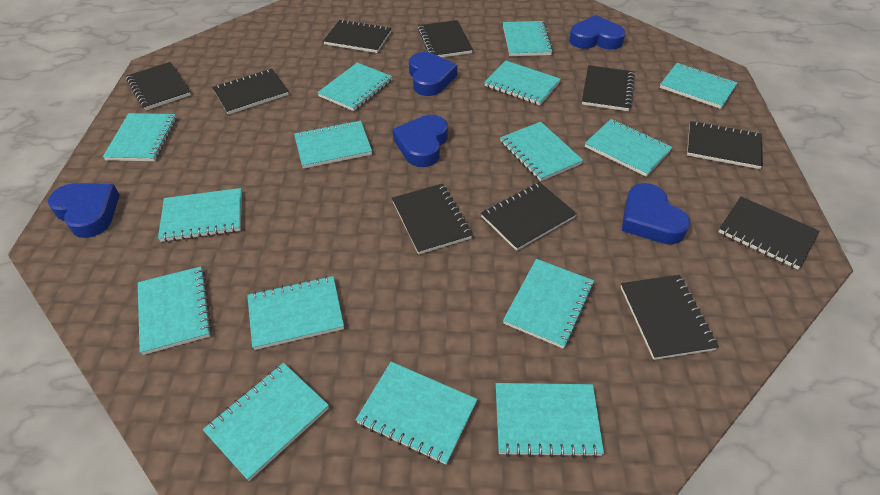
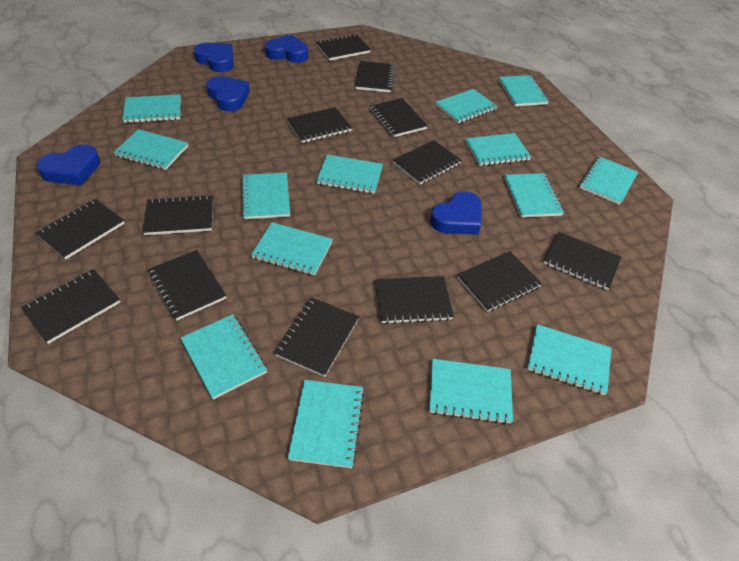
black notebook: 10 -> 13
turquoise notebook: 15 -> 14

